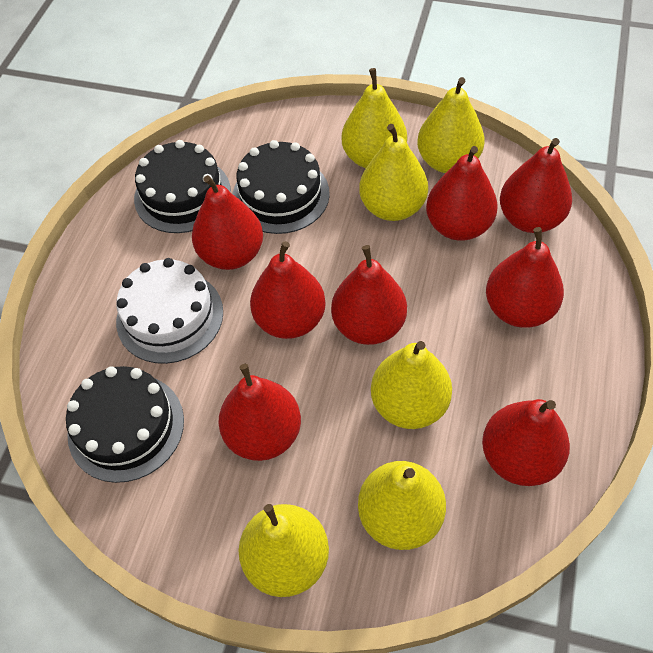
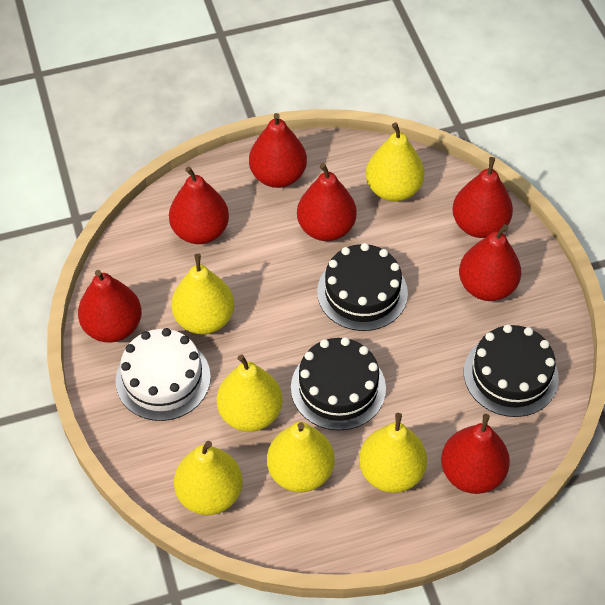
red pear: 8 -> 7

